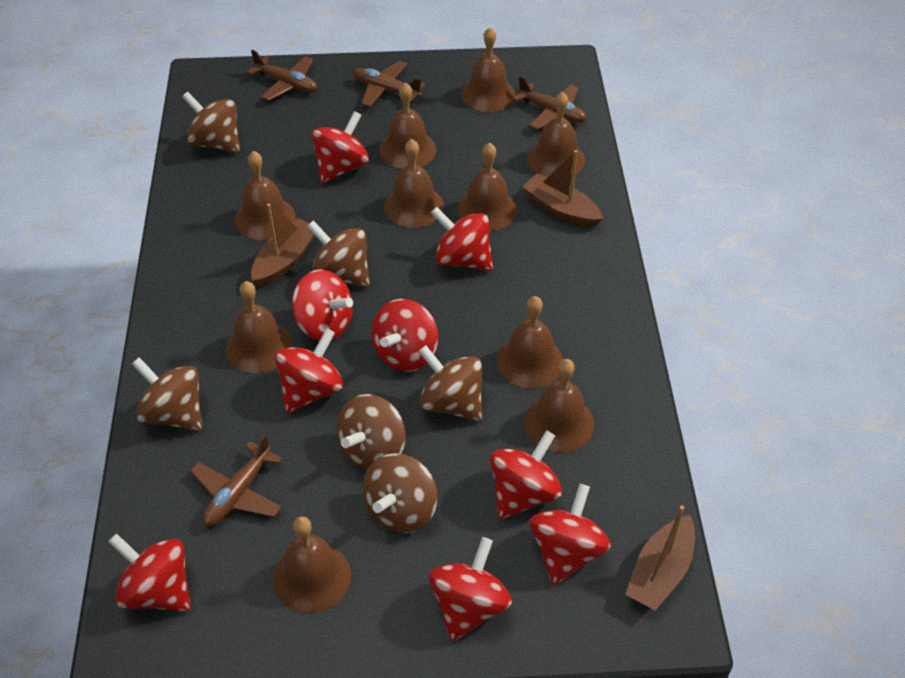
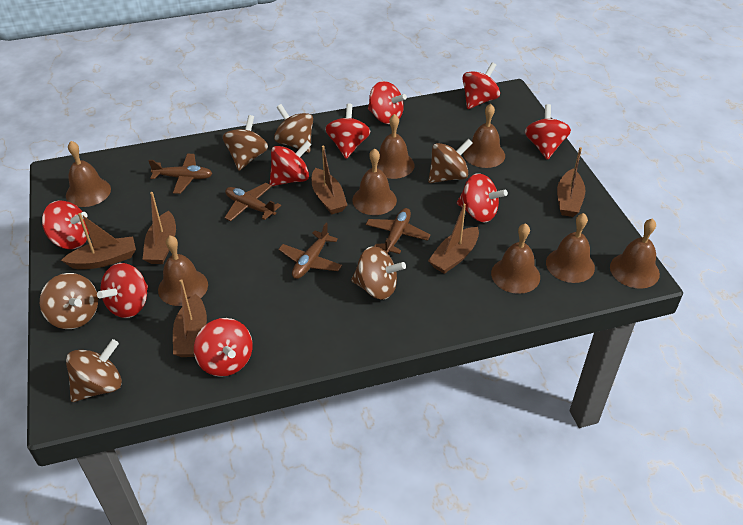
brown bell: 10 -> 8
brown boat: 3 -> 6

